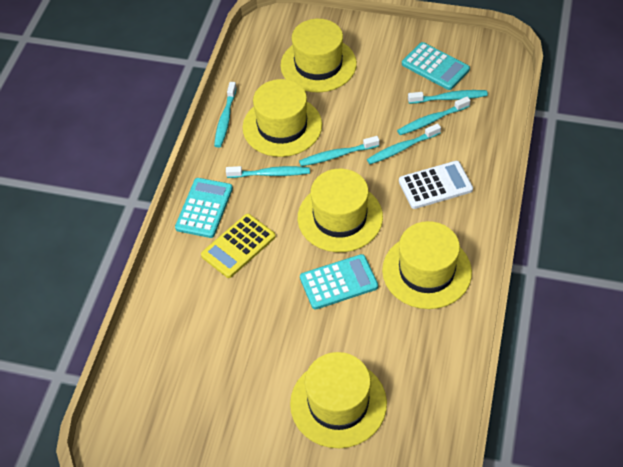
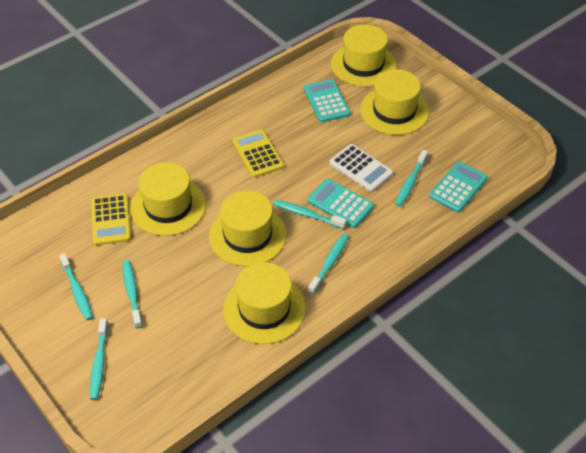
yellow calculator: 1 -> 2

